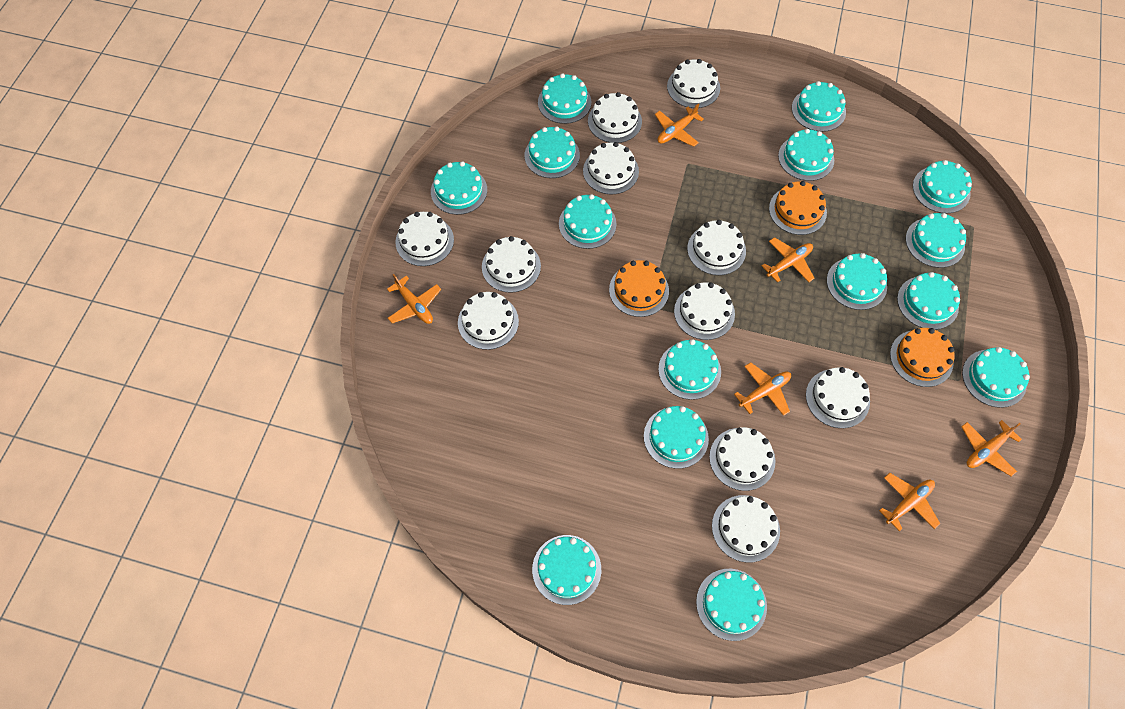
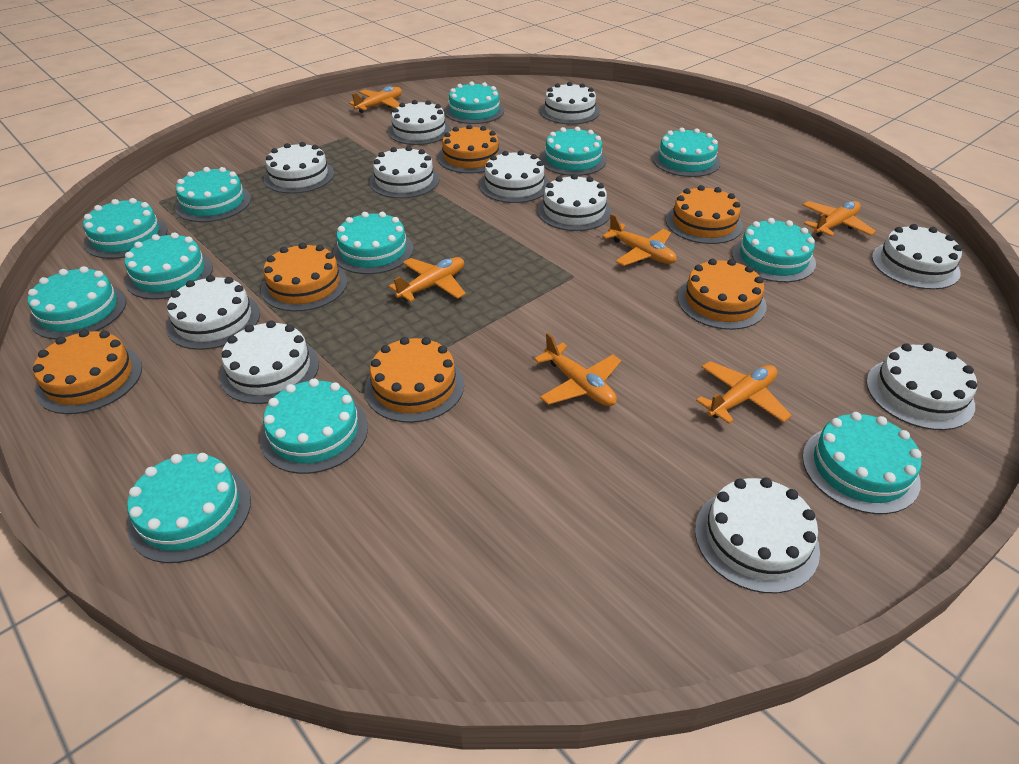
orange cake: 3 -> 6
turquoise cake: 15 -> 12

